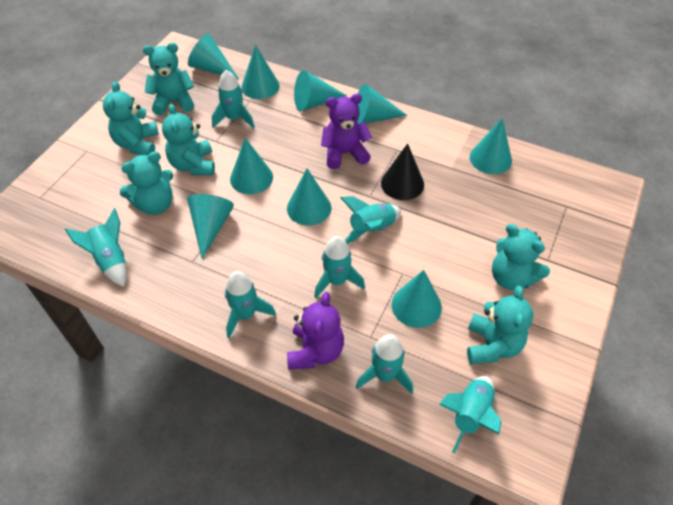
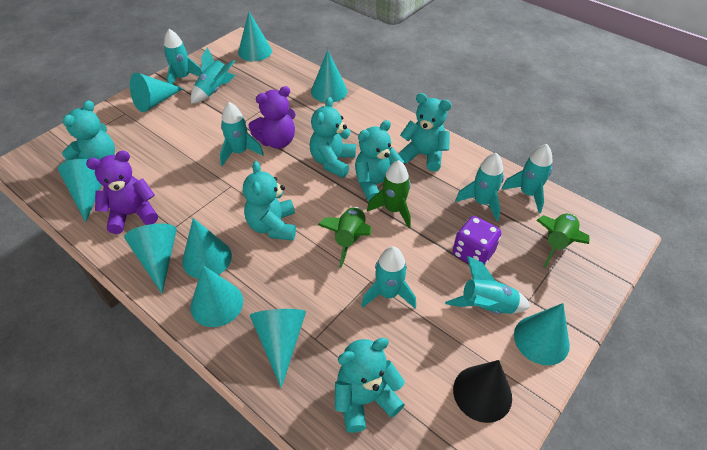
green rocket: 0 -> 3
purple dice: 0 -> 1

